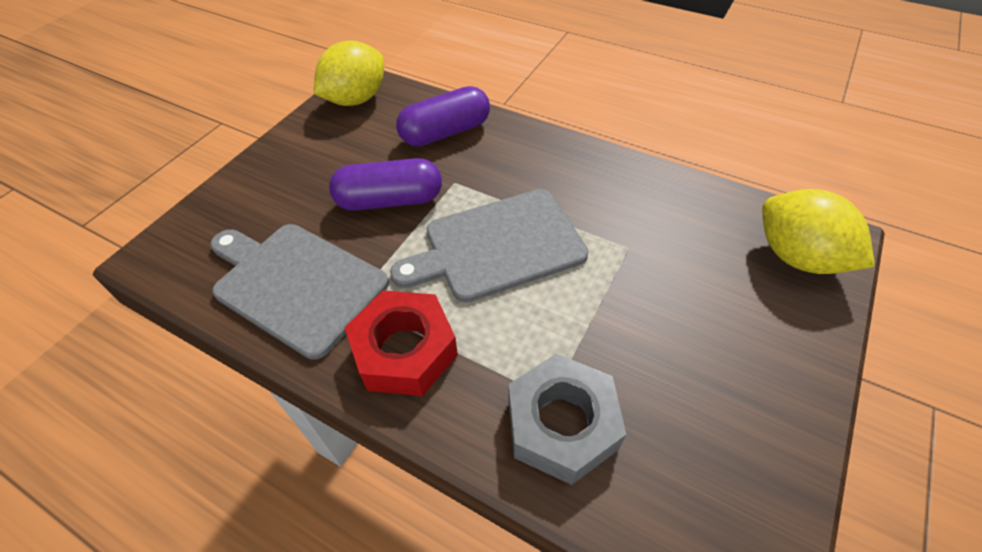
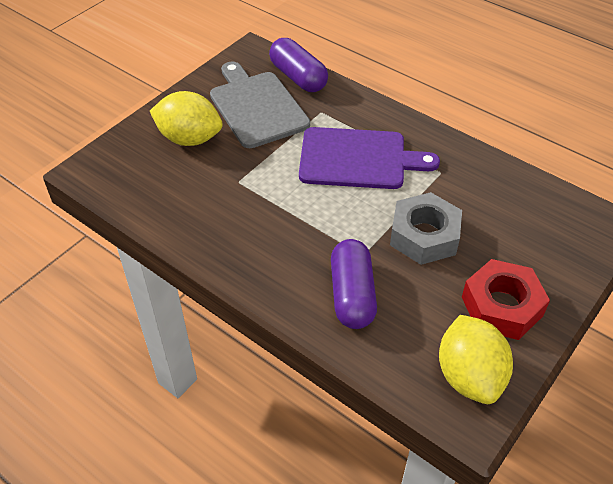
grey cutting board: 2 -> 1
purple cutting board: 0 -> 1

